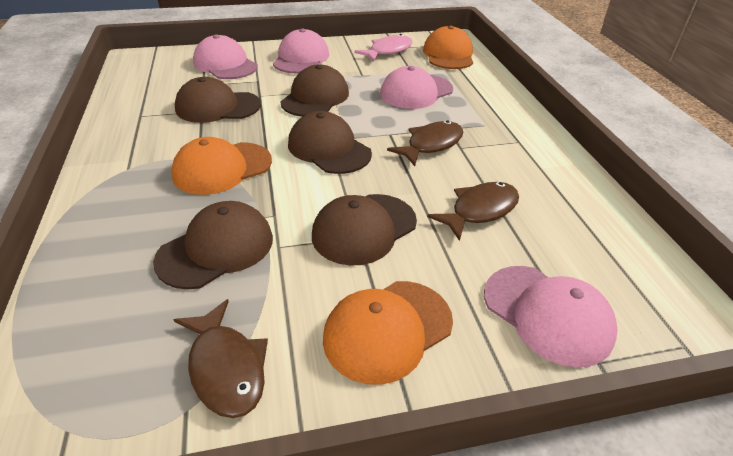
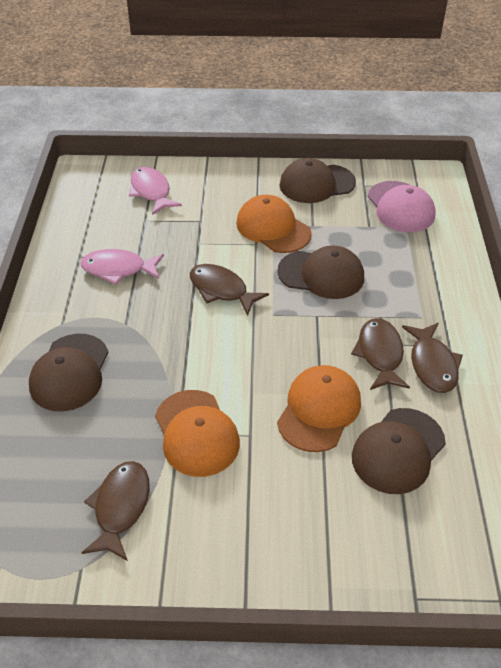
brown cap: 5 -> 4
brown fish: 3 -> 4
pink cap: 4 -> 1
pink fish: 1 -> 2

